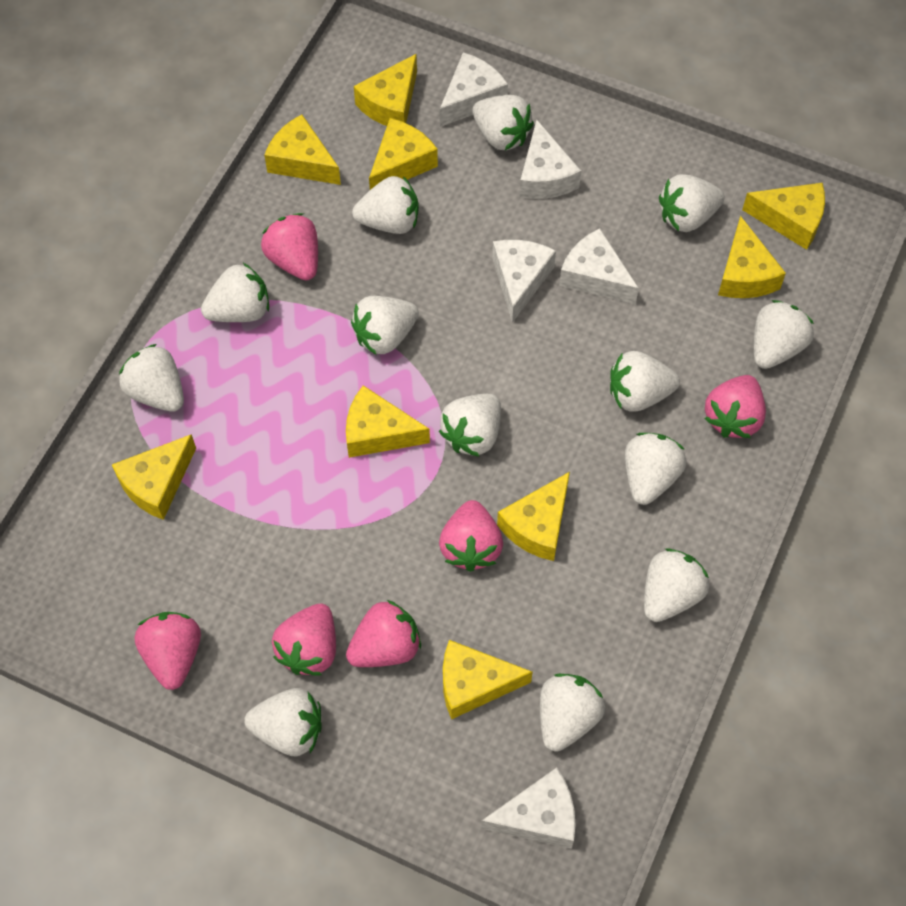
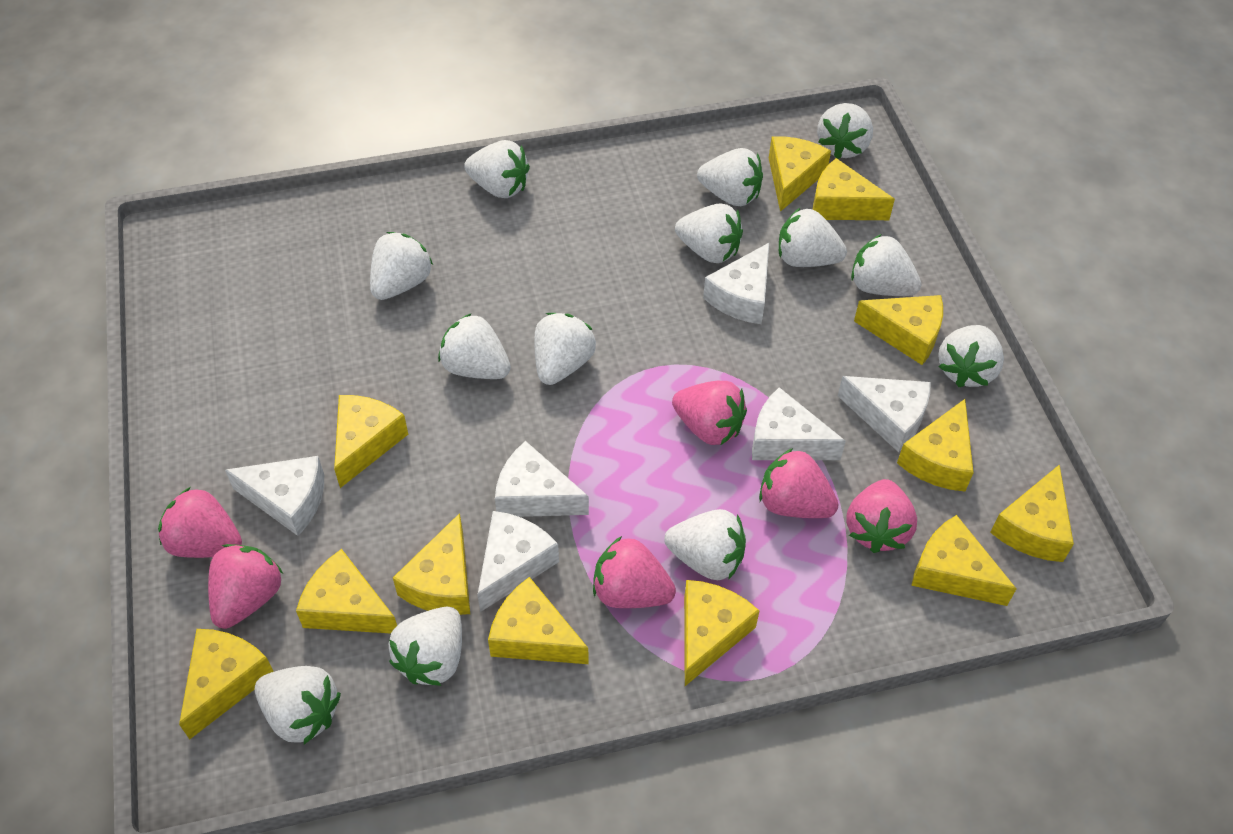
white cheese: 5 -> 6
yellow cheese: 9 -> 12

